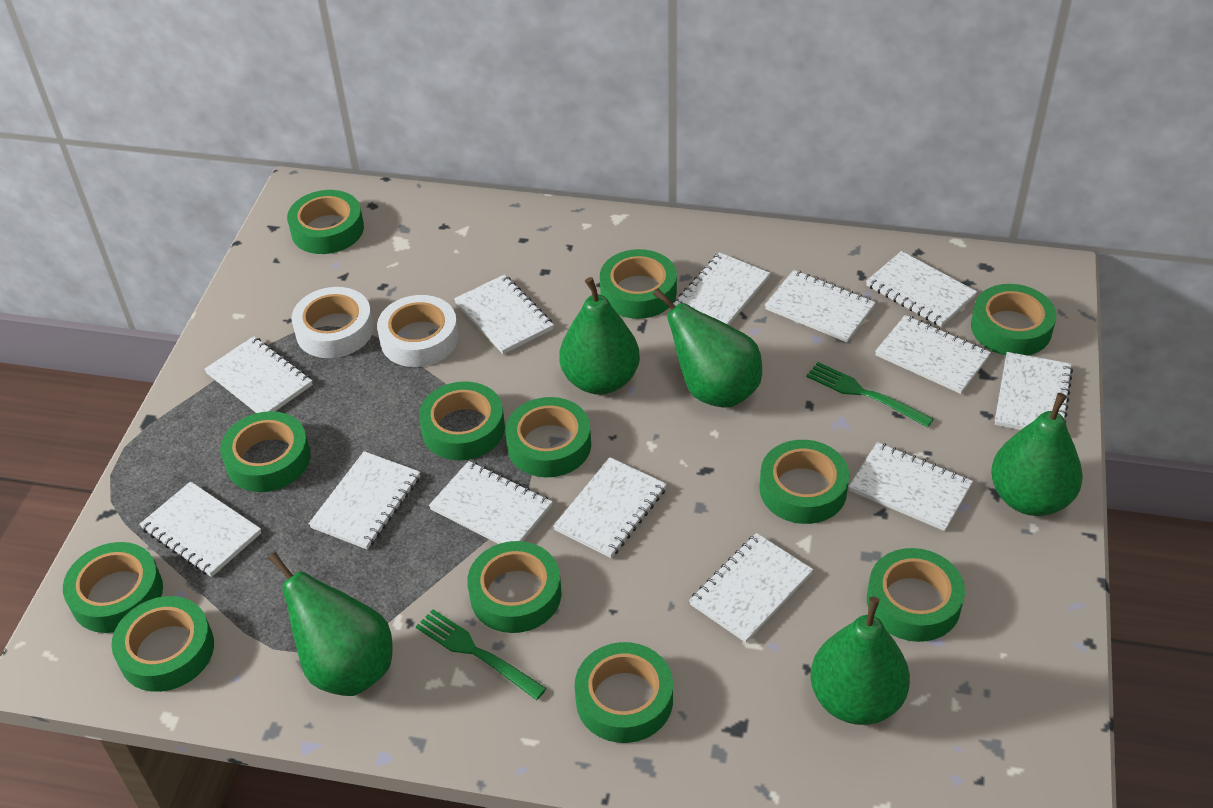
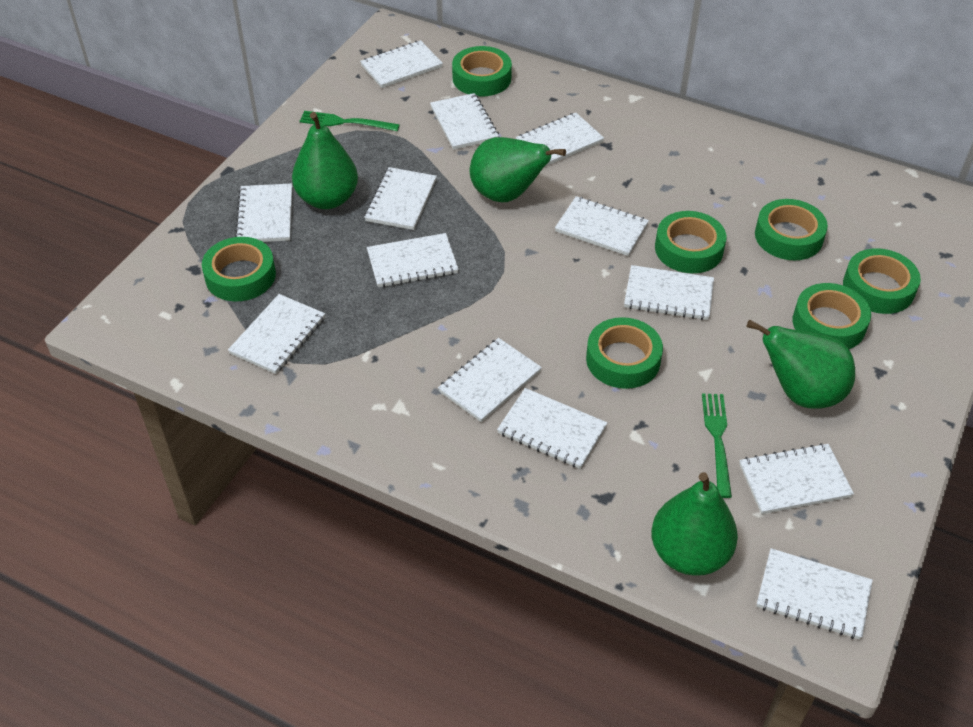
green pear: 5 -> 4
green tape: 12 -> 7
white tape: 2 -> 0

